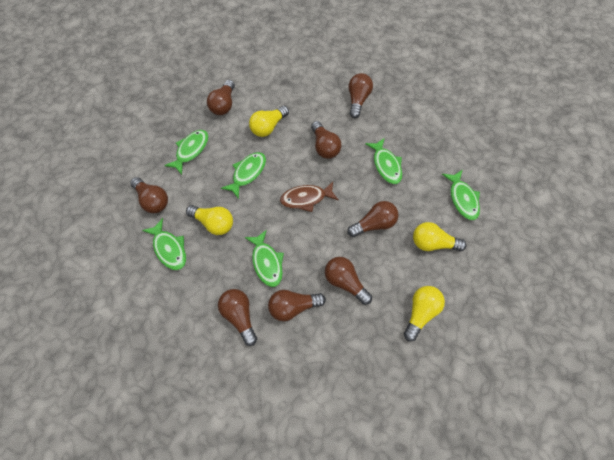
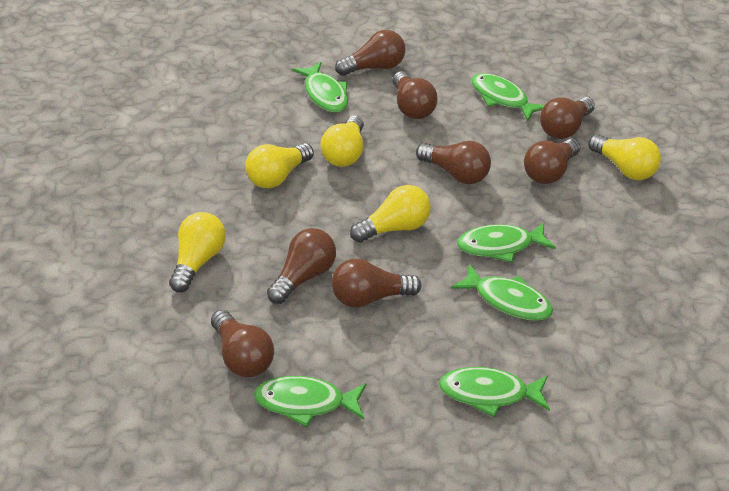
brown fish: 1 -> 0
yellow light bulb: 4 -> 5

